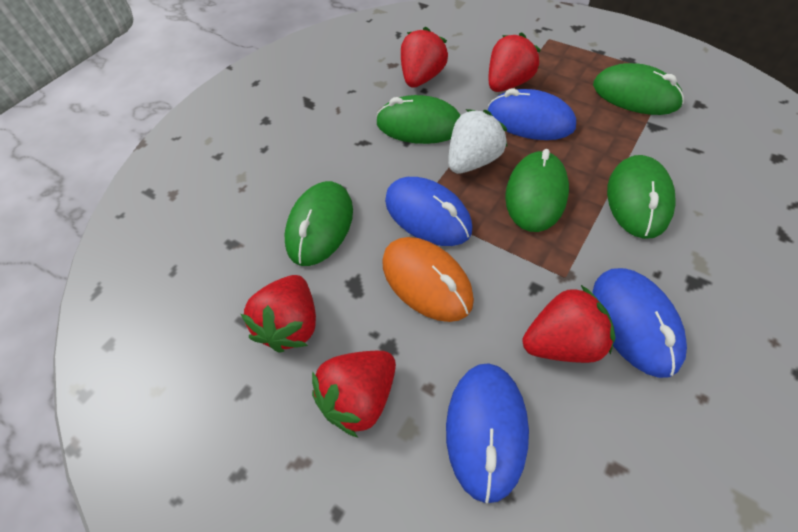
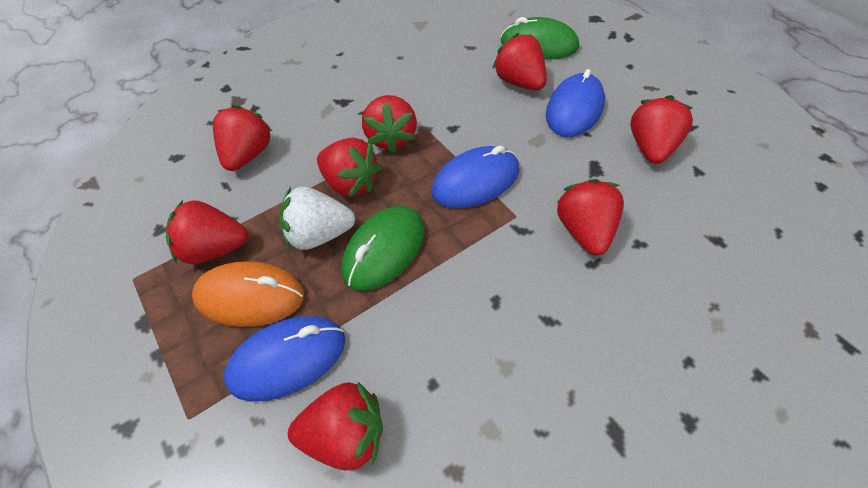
blue mouse: 4 -> 3
green mouse: 5 -> 2
red strawberry: 5 -> 8

